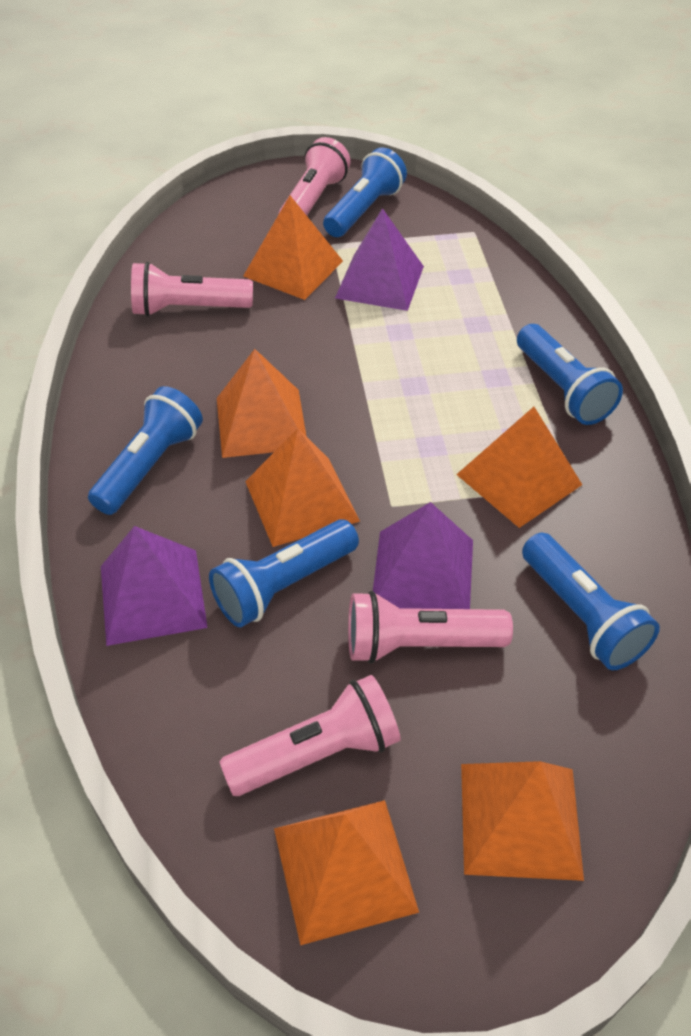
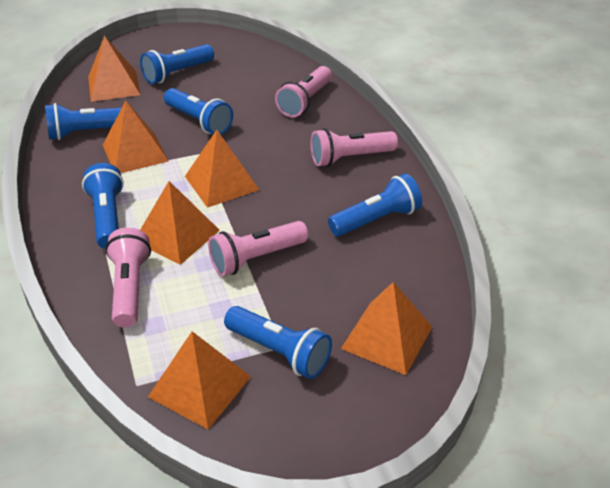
blue flashlight: 5 -> 6
purple pyramid: 3 -> 0

